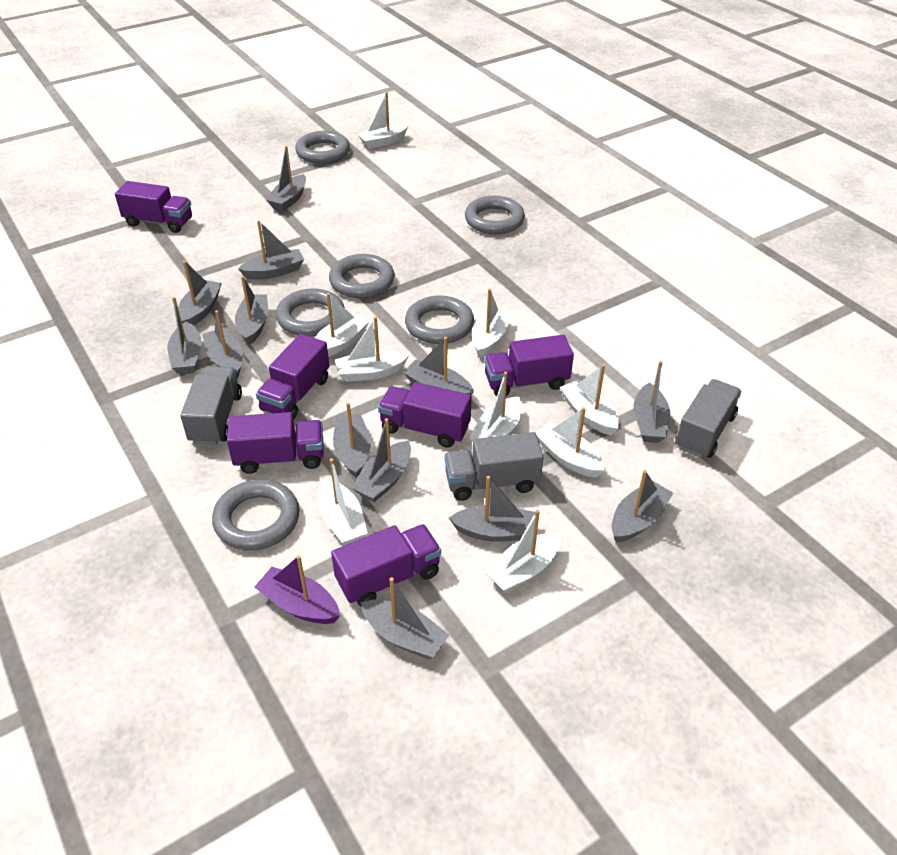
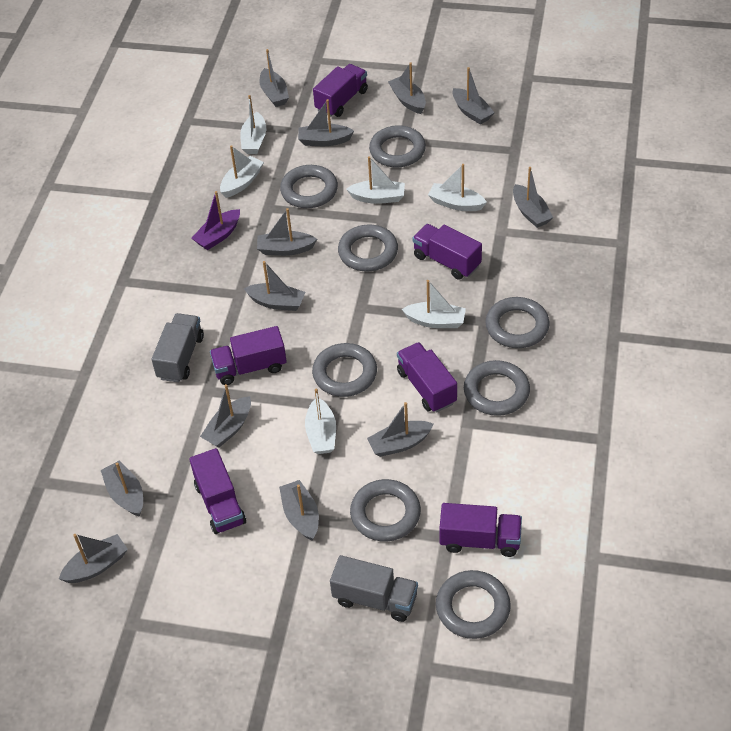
grey boat: 13 -> 12
grey ring: 6 -> 8
grey truck: 3 -> 2
white boat: 9 -> 6

